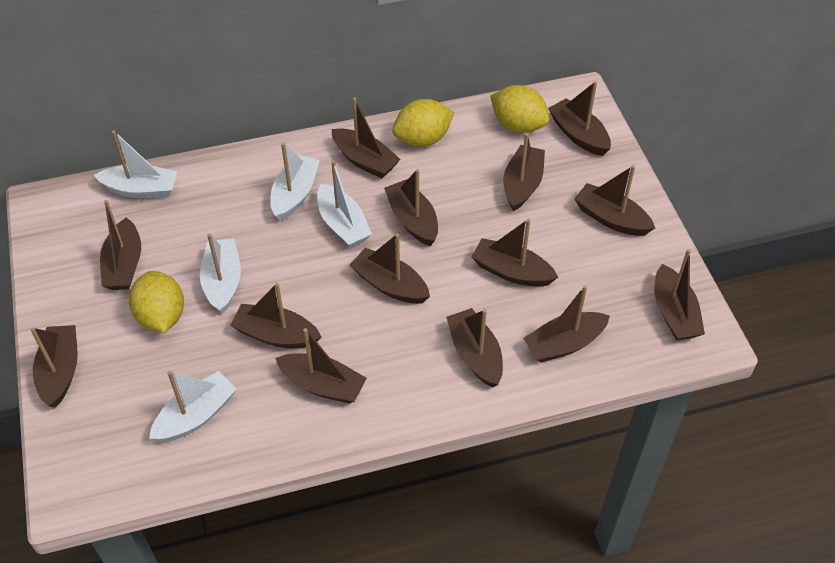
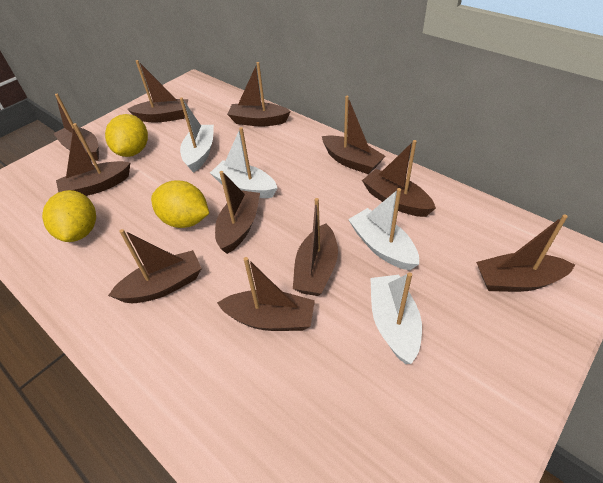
brown boat: 14 -> 11
white boat: 5 -> 4

